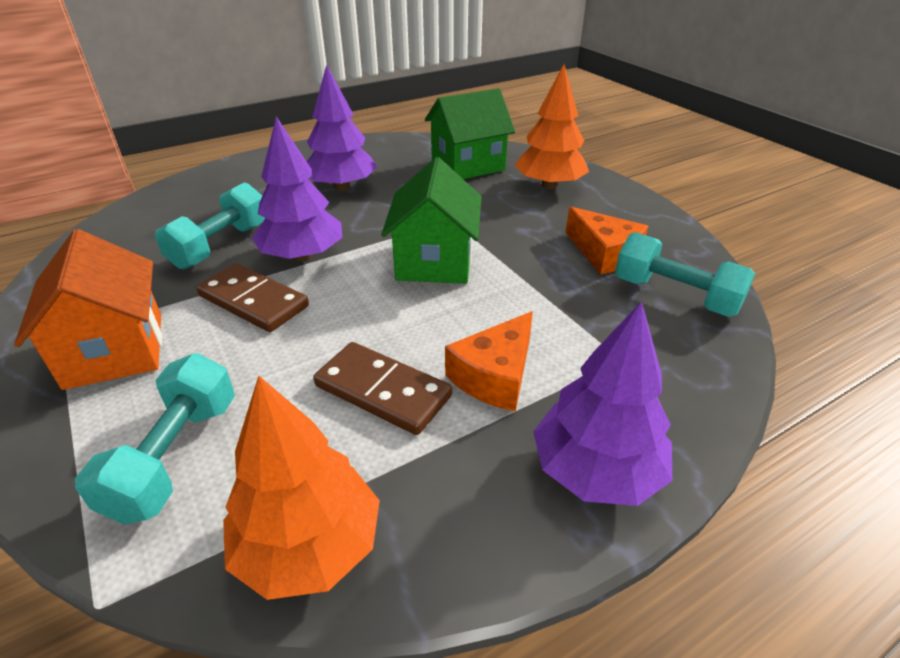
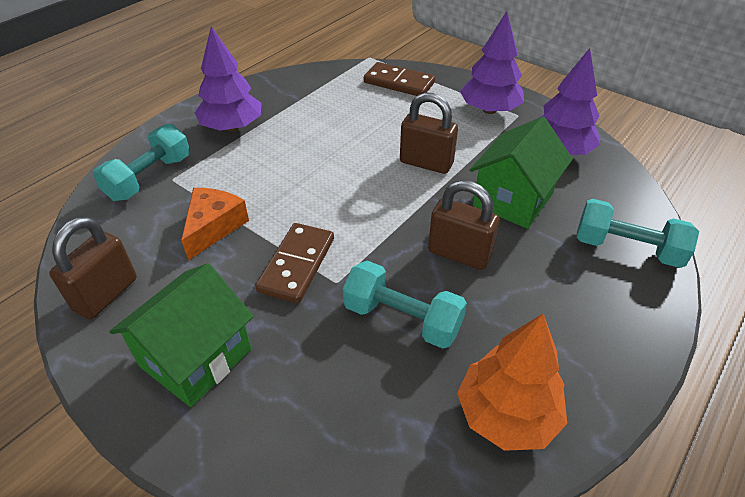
brown padlock: 0 -> 3
orange cheese: 2 -> 1
orange house: 1 -> 0
orange tree: 2 -> 1

